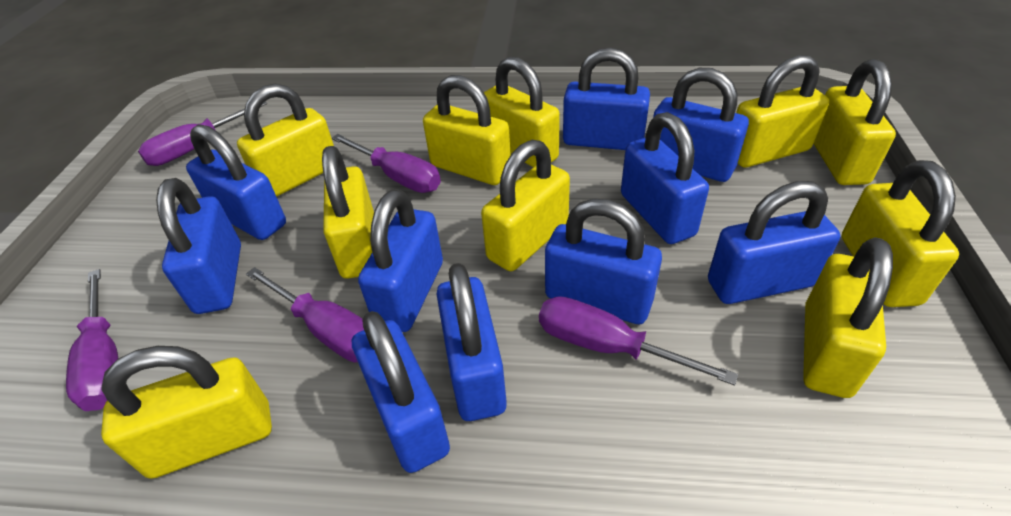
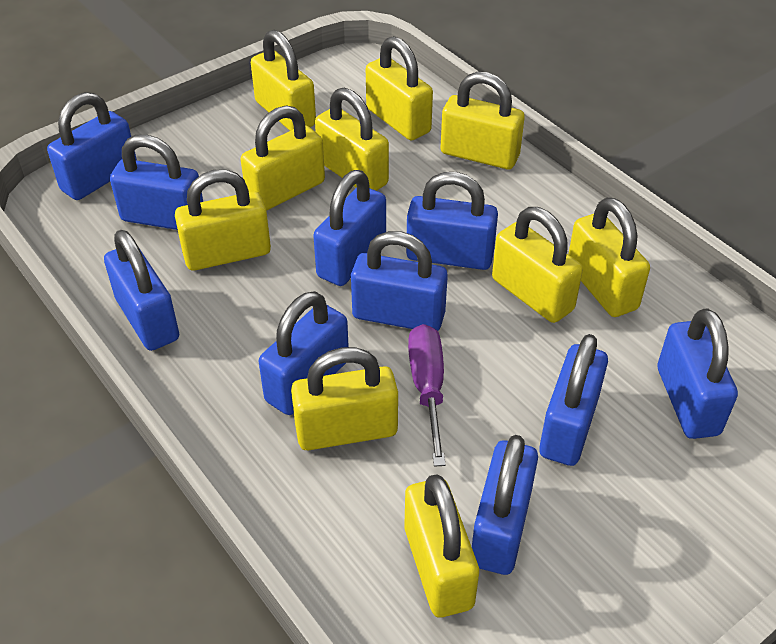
purple screwdriver: 5 -> 1

